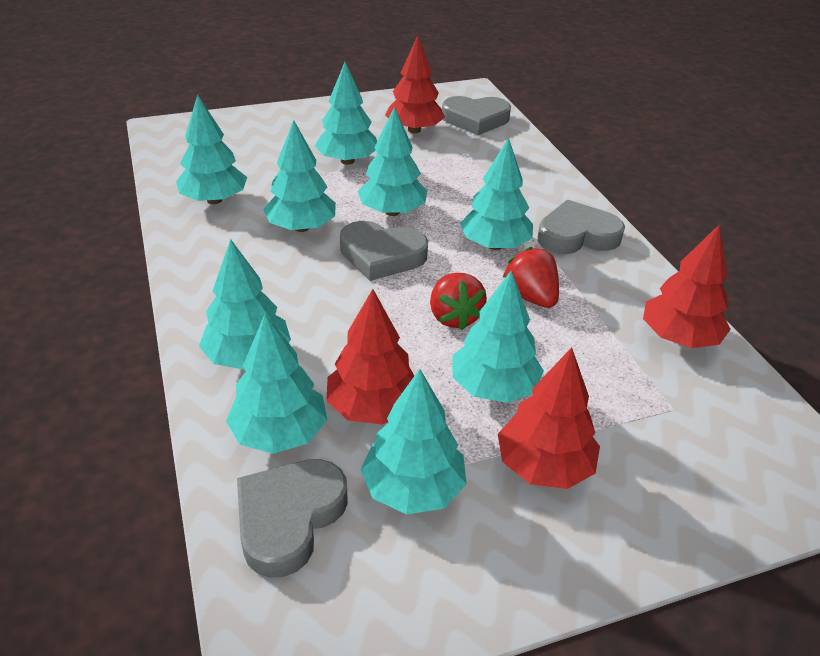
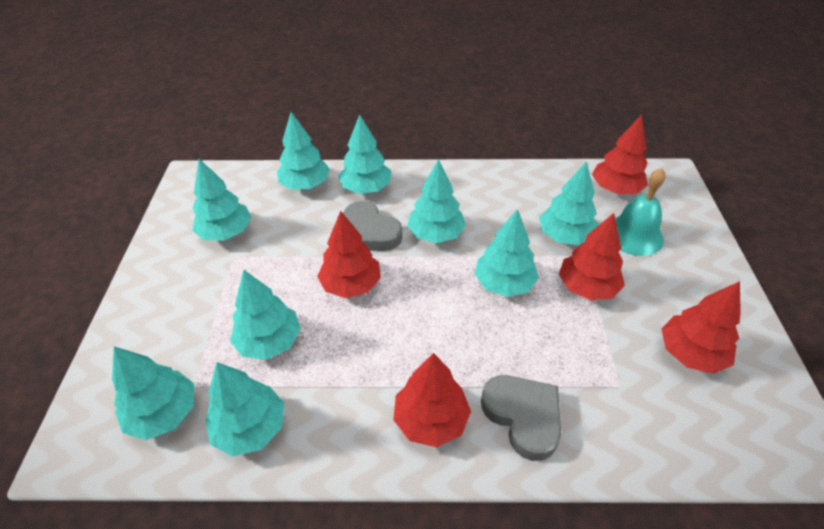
grey heart: 4 -> 2
red strawberry: 2 -> 0
red tree: 4 -> 5
turquoise bell: 0 -> 1

